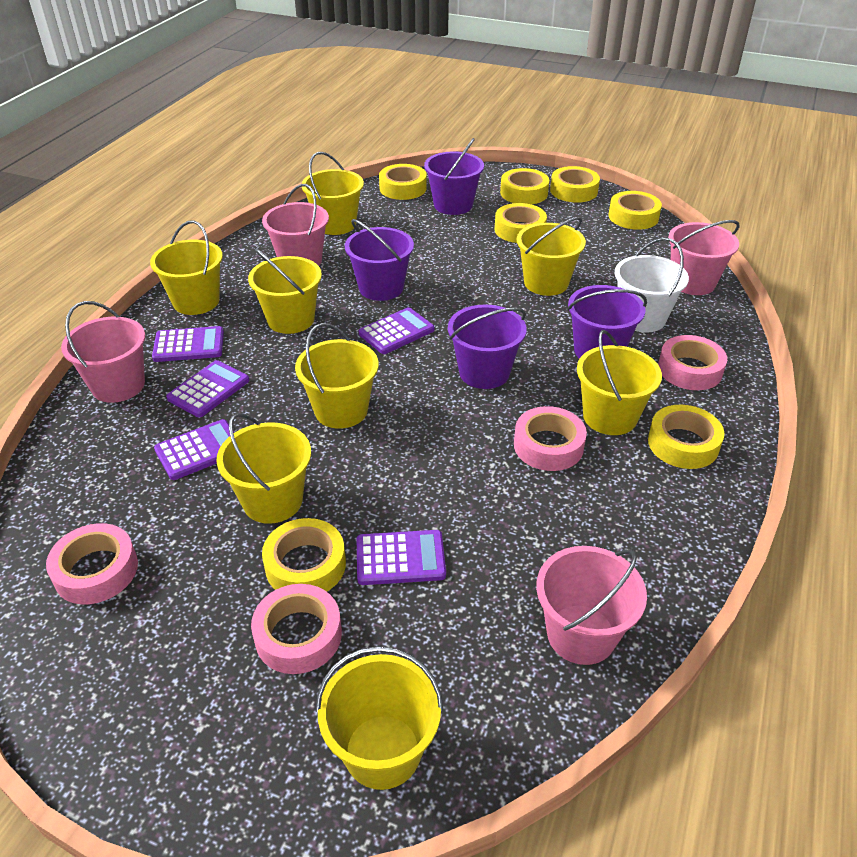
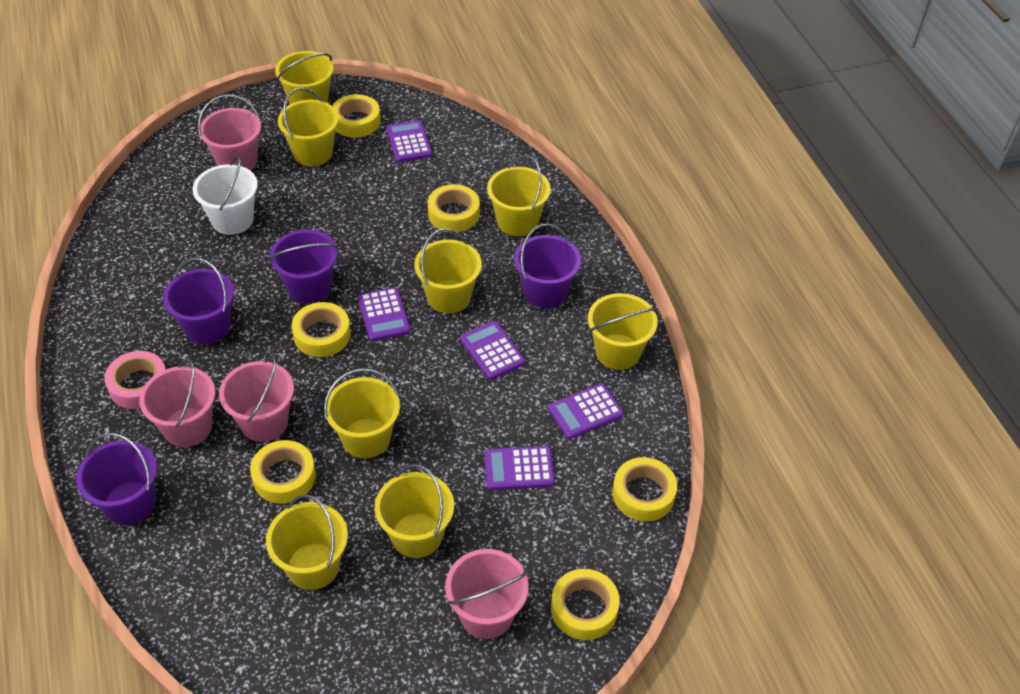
pink tape: 4 -> 1
yellow tape: 7 -> 6

